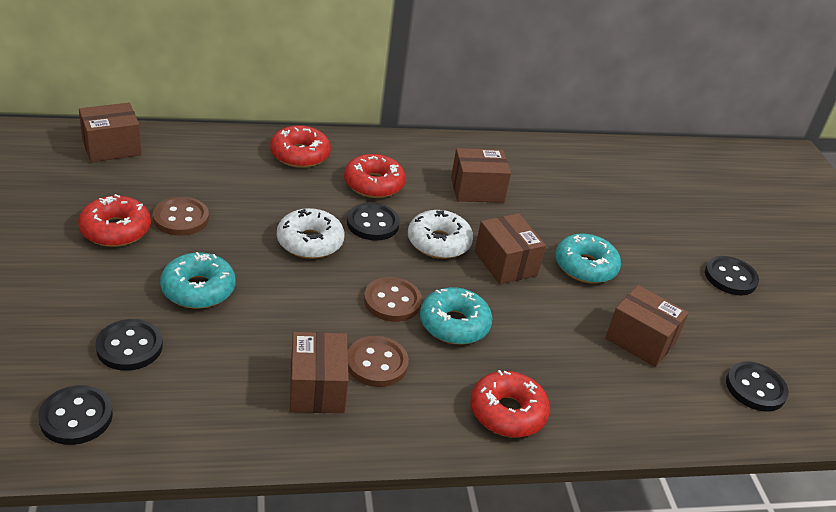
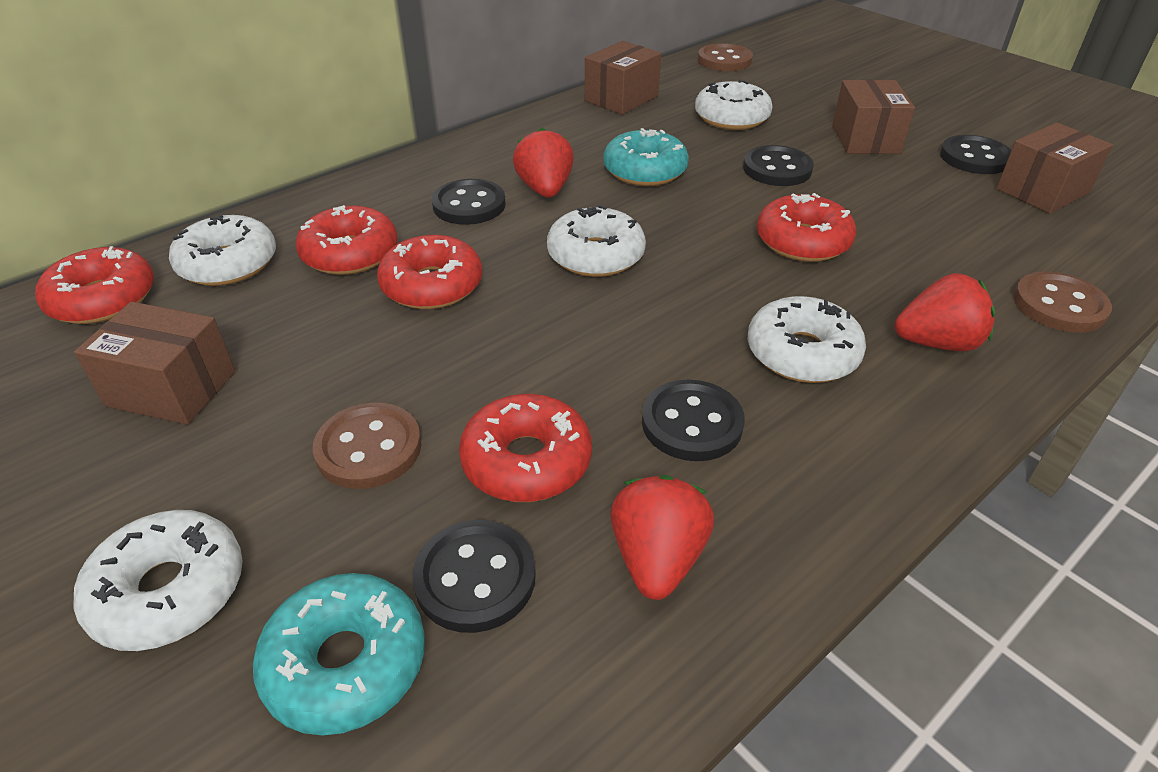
brown box: 5 -> 4
red donut: 4 -> 5
red strawberry: 0 -> 3
turquoise donut: 3 -> 2
white donut: 2 -> 5

